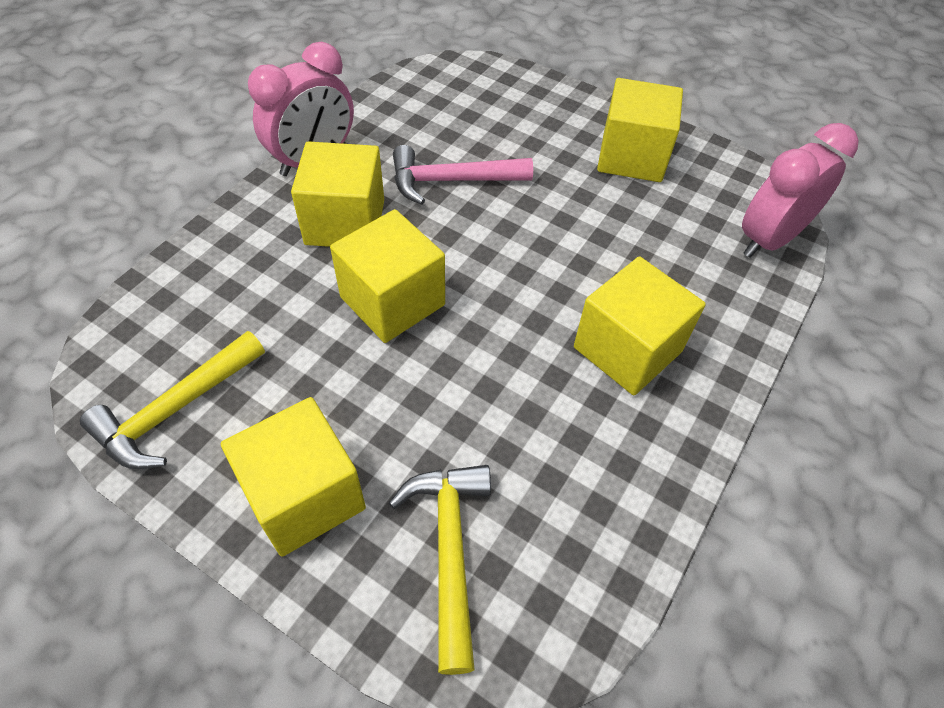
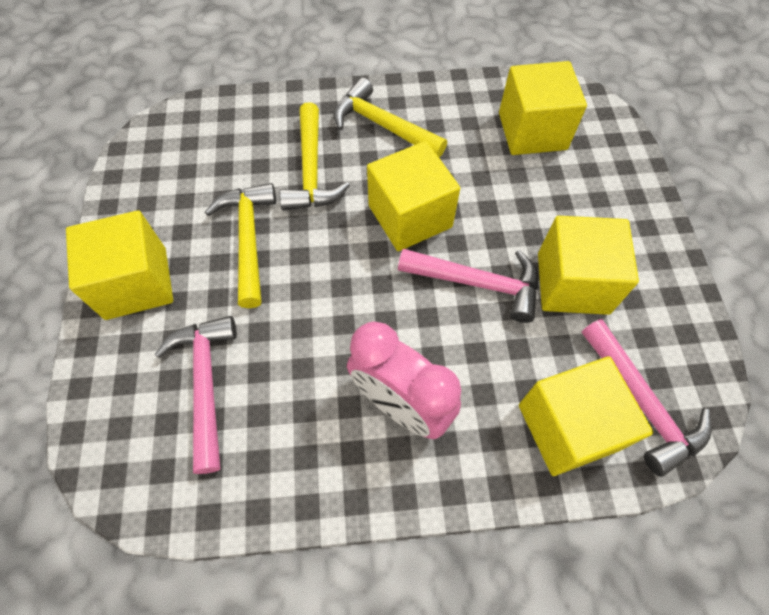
pink clock: 2 -> 1
pink hammer: 1 -> 3
yellow hammer: 2 -> 3

